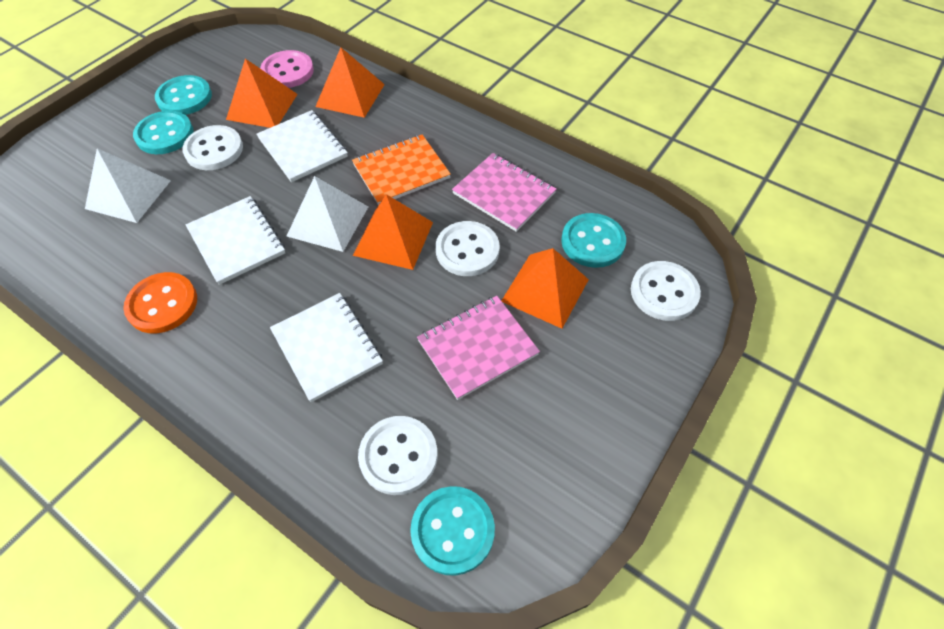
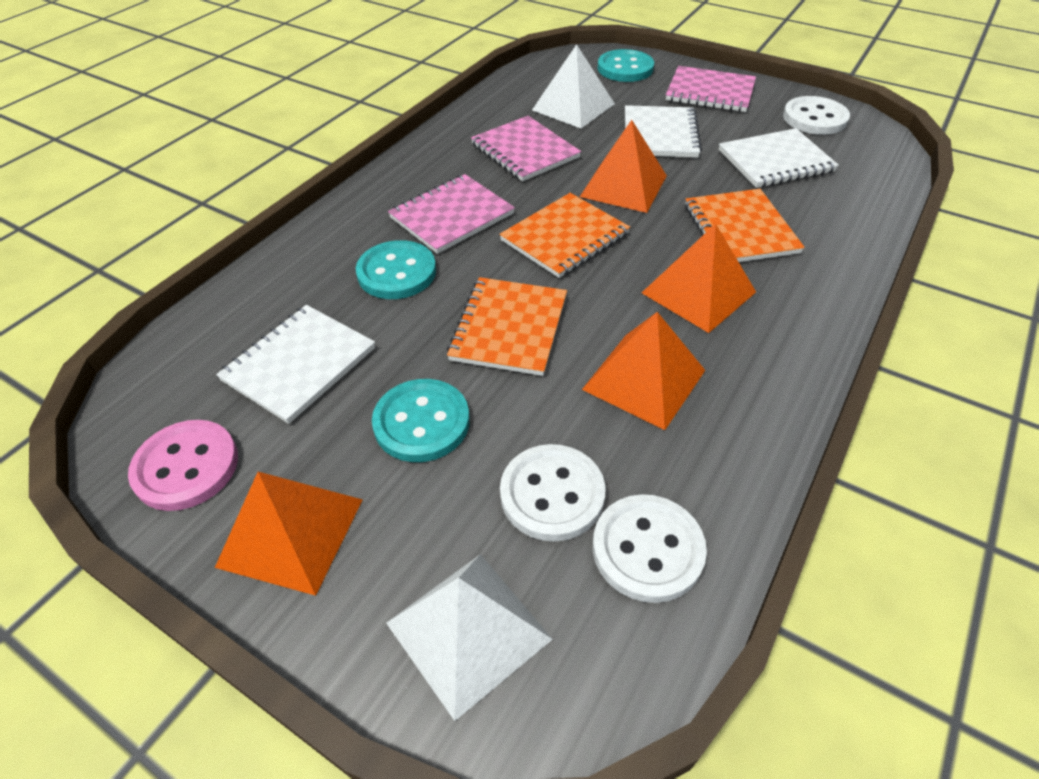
orange button: 1 -> 0
orange notebook: 1 -> 3
pink notebook: 2 -> 3
turquoise button: 4 -> 3
white button: 4 -> 3

